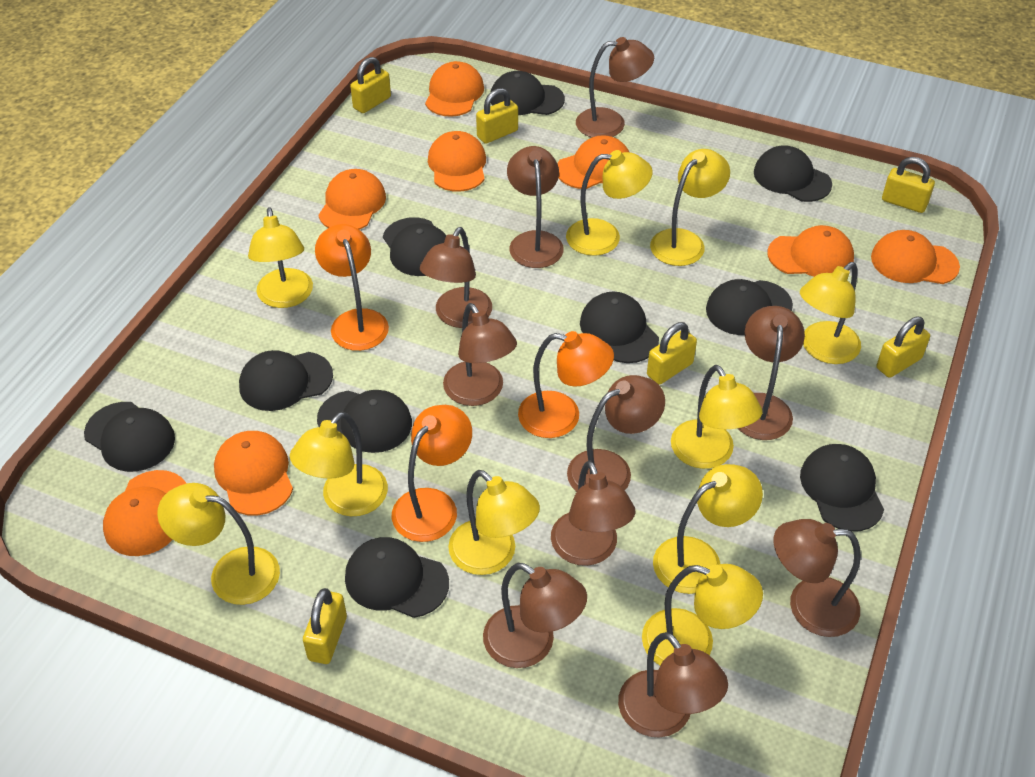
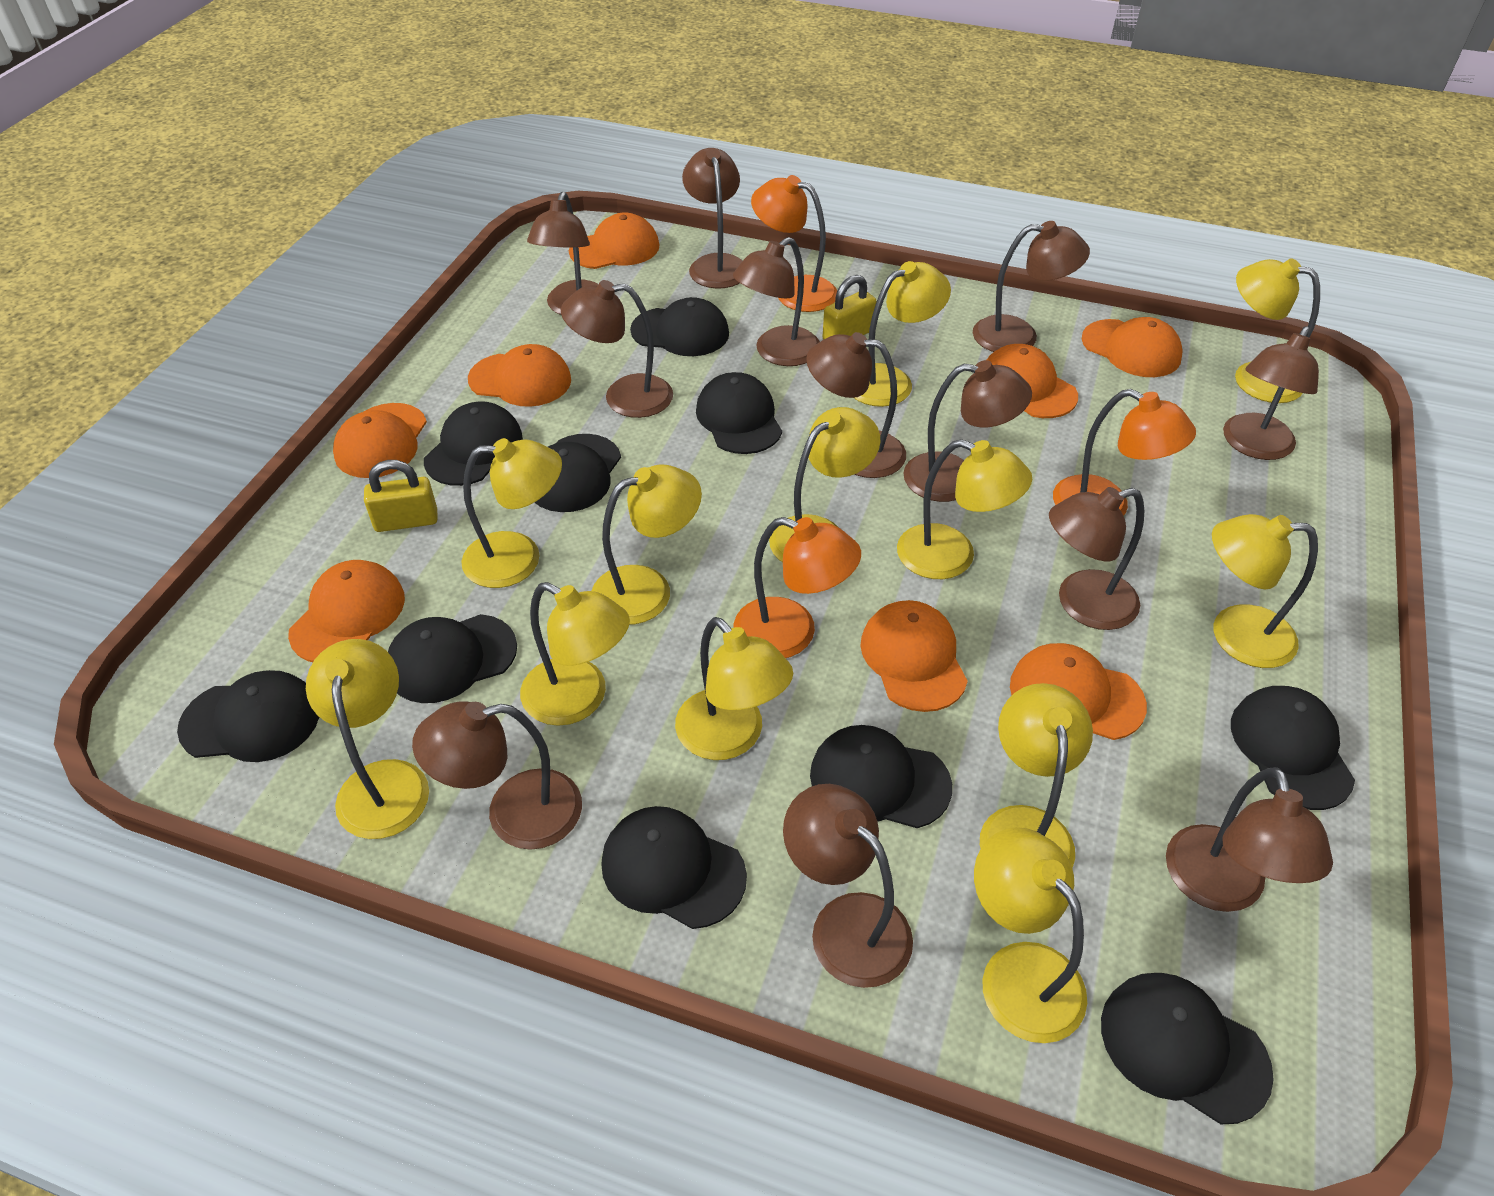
brown lamp: 10 -> 12
yellow lamp: 10 -> 12
yellow padlock: 6 -> 2

